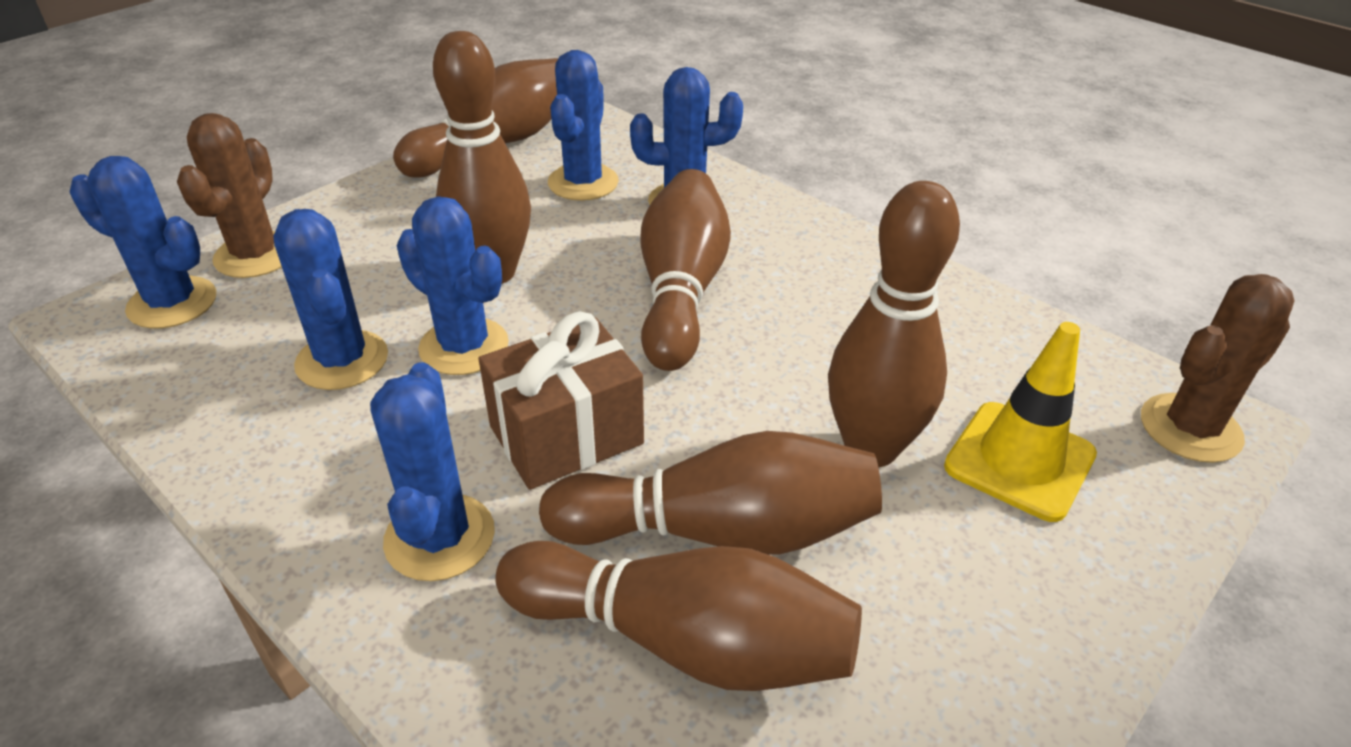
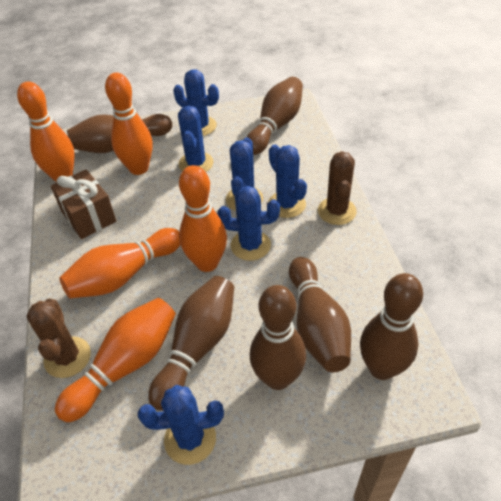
orange bowling pin: 0 -> 5
yellow traffic cone: 1 -> 0

